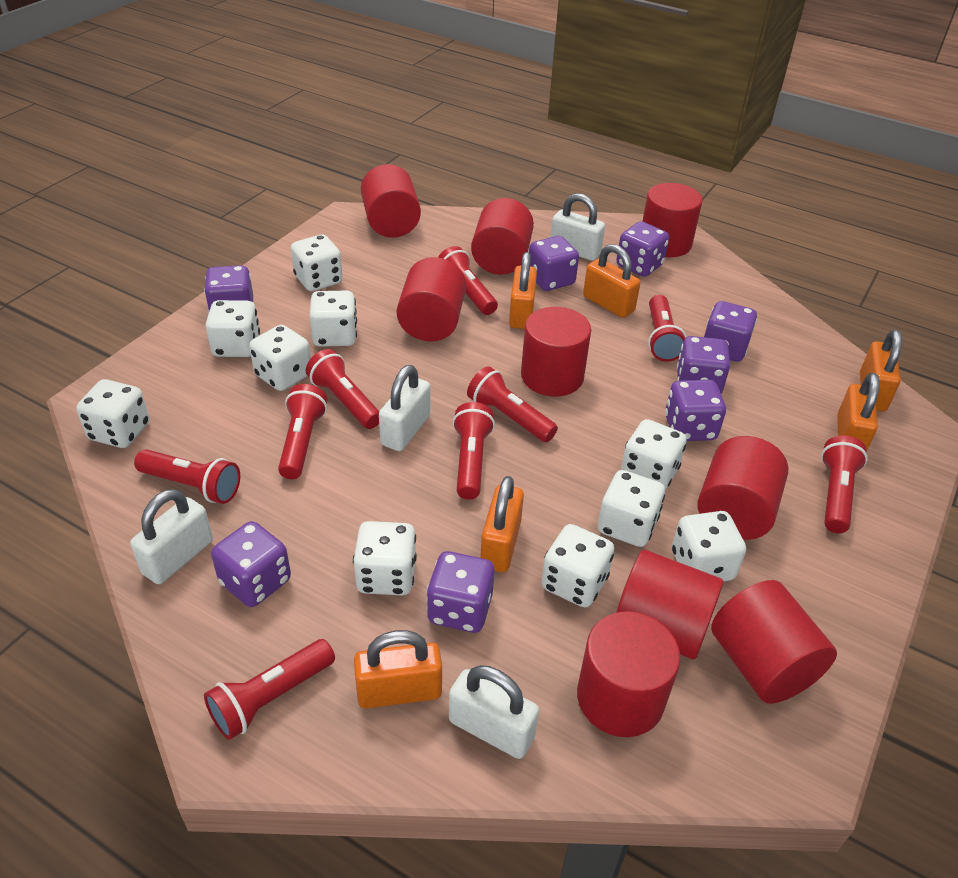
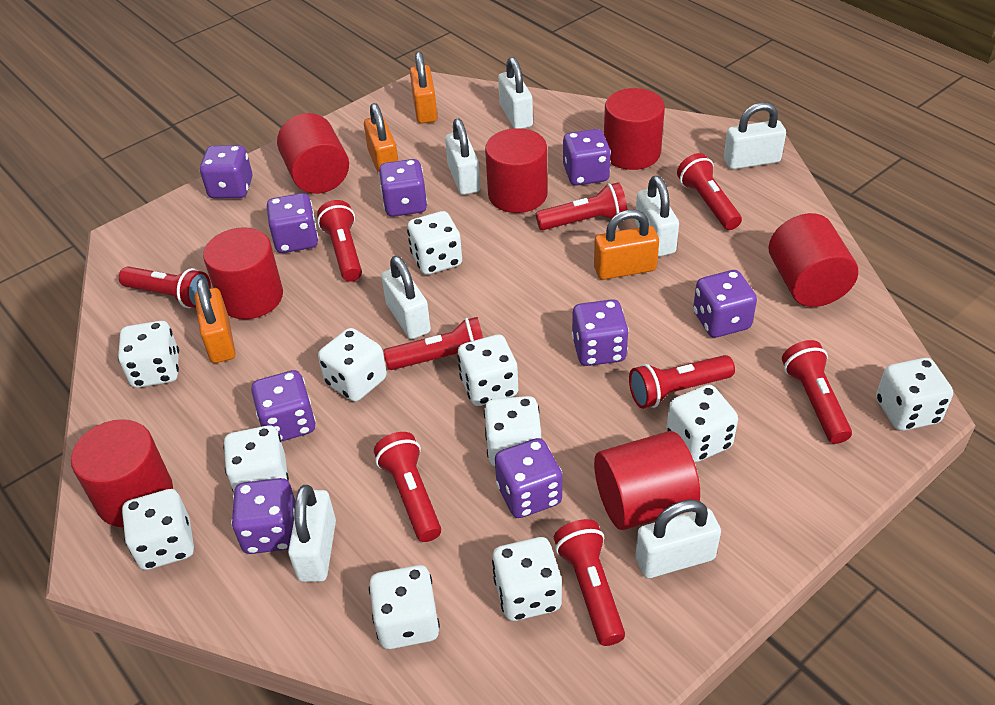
orange padlock: 6 -> 4
purple dice: 8 -> 9
red cylinder: 9 -> 7
white dice: 10 -> 11
white padlock: 4 -> 7

